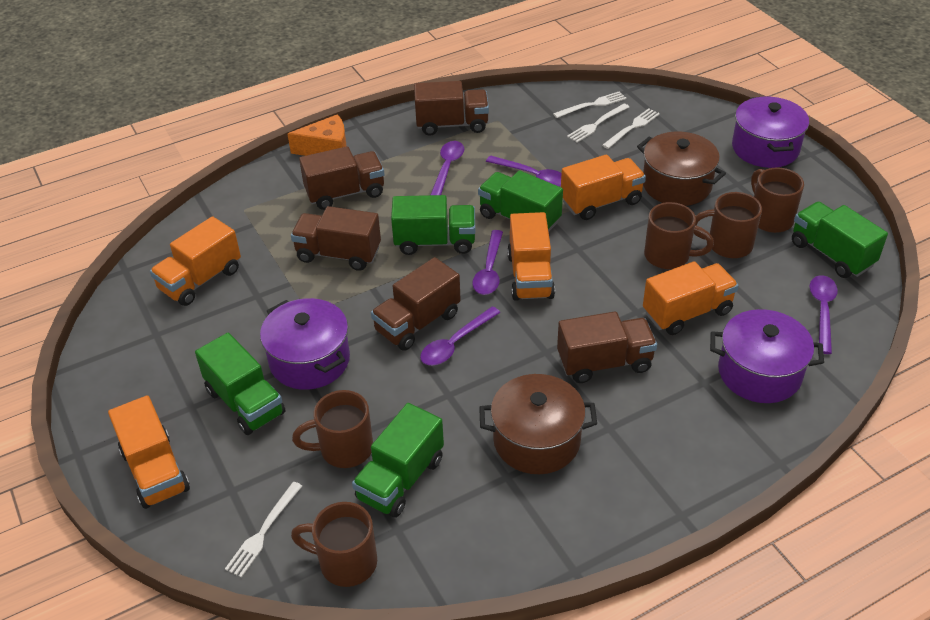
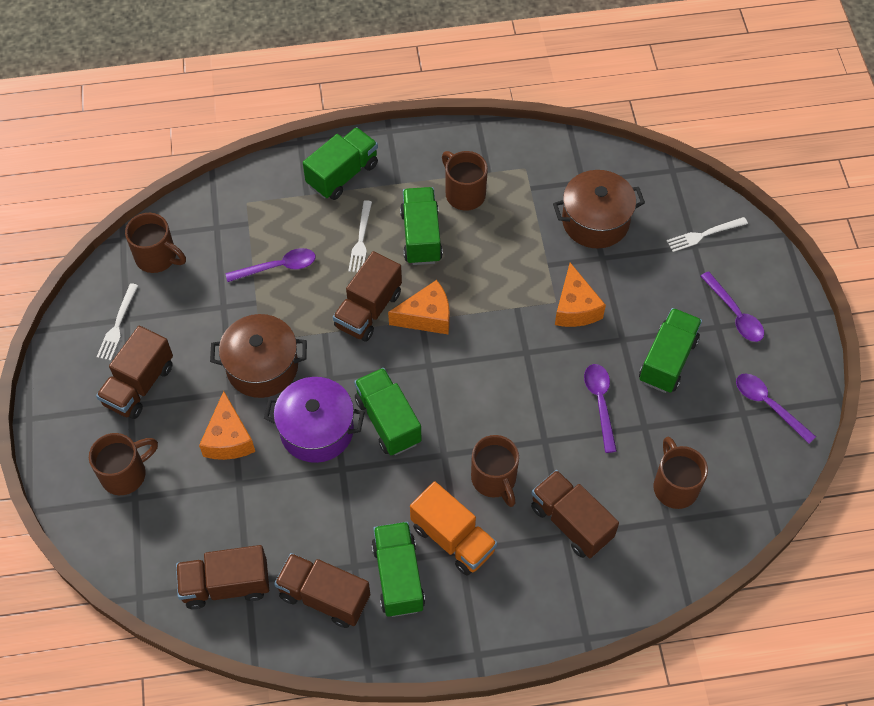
orange cheese: 1 -> 3
orange truck: 5 -> 1
purple pot: 3 -> 1
purple spoon: 5 -> 4
white fork: 4 -> 3

